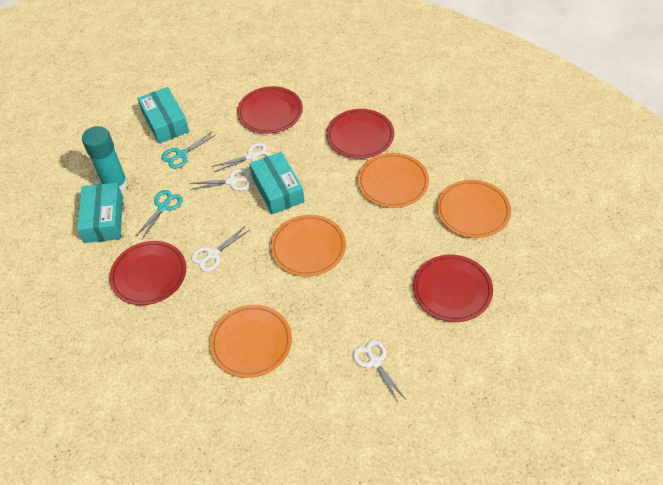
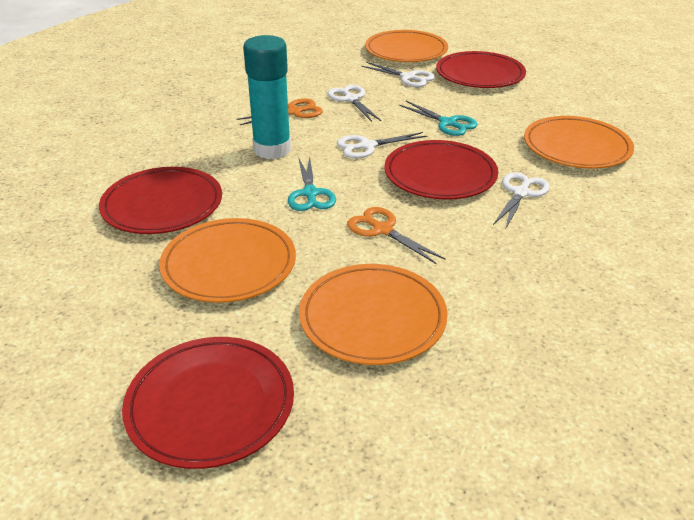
orange scissors: 0 -> 2
turquoise box: 3 -> 0

